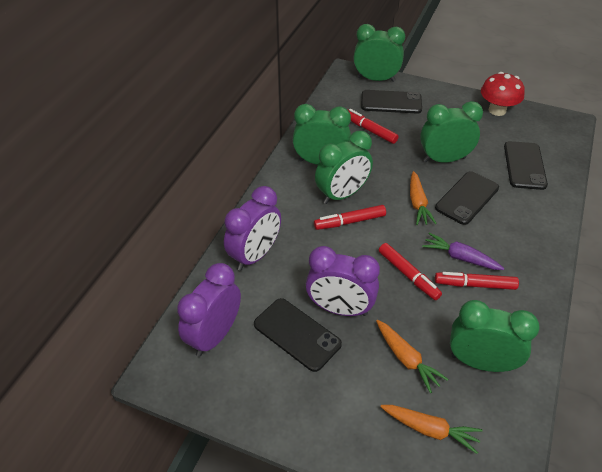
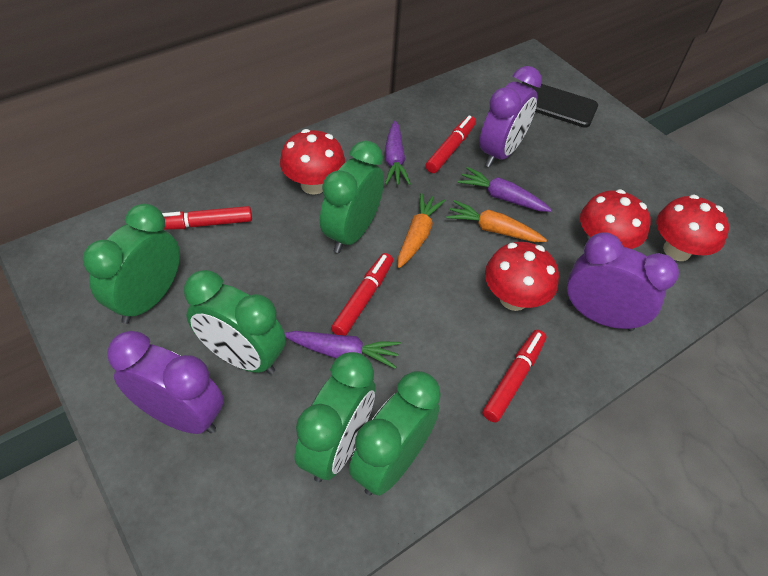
black phone: 4 -> 1
orange carrot: 3 -> 2
purple carrot: 1 -> 3
red mushroom: 1 -> 4

